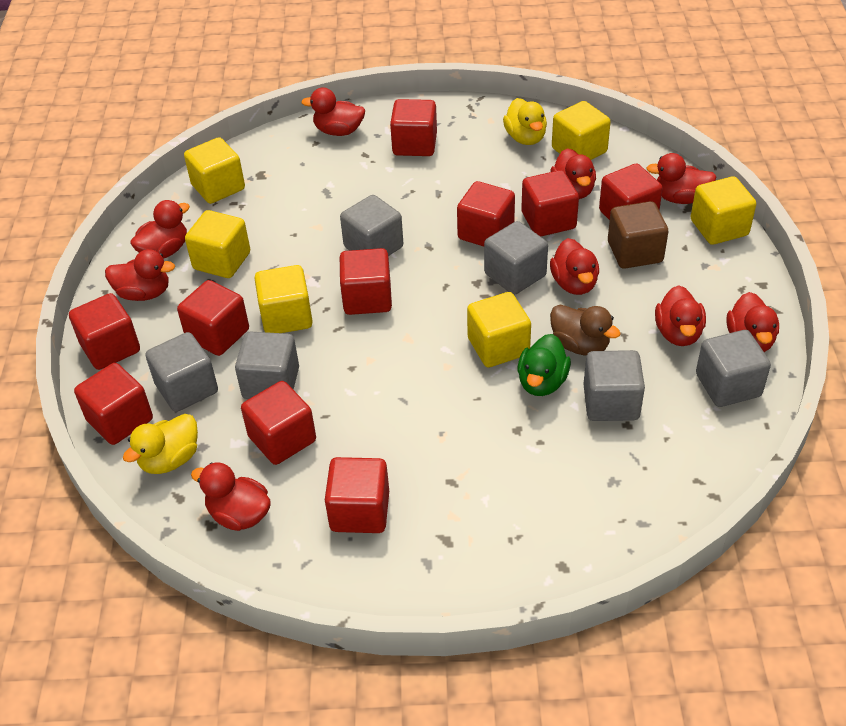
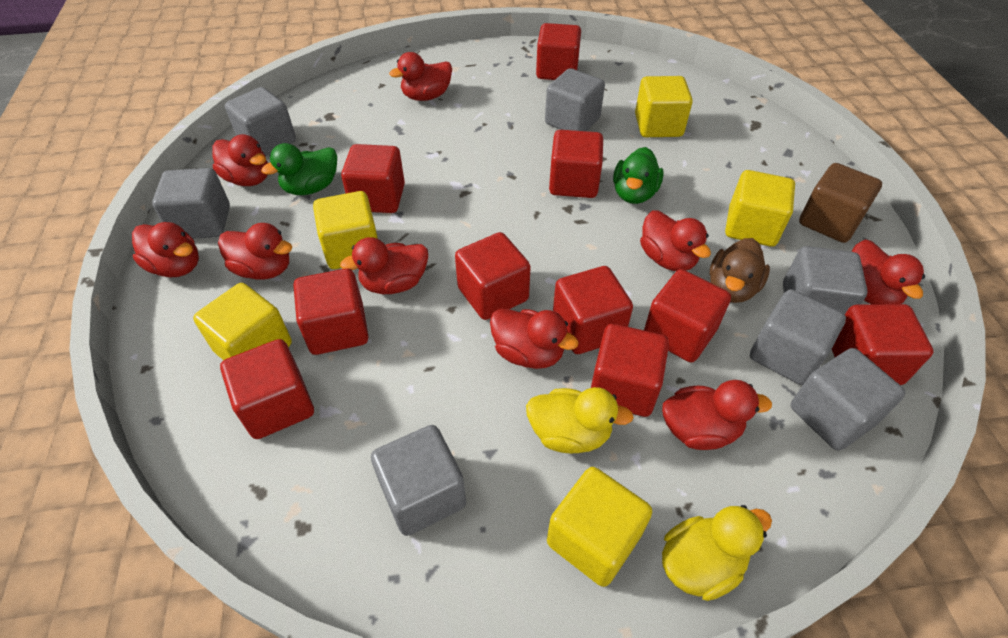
green duck: 1 -> 2
grey cube: 6 -> 7
yellow cube: 6 -> 5

